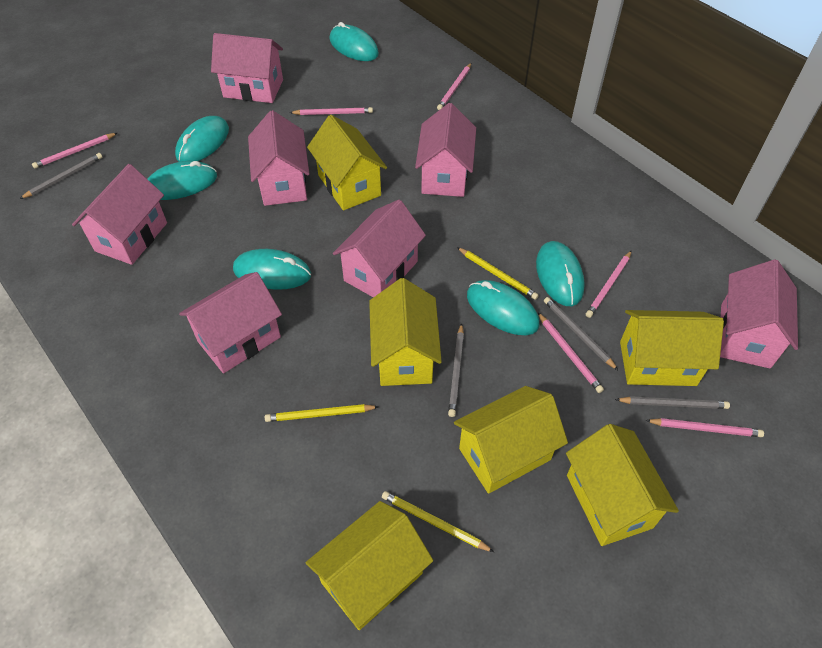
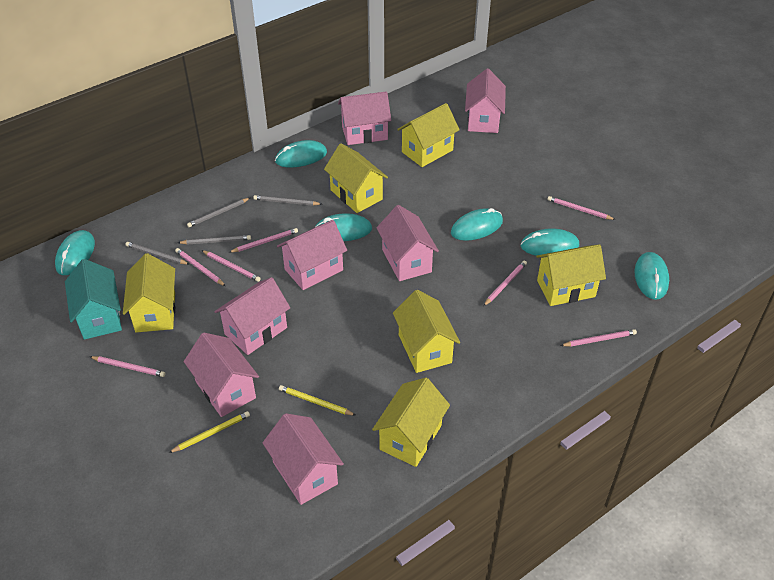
pink pencil: 6 -> 7
turquoise house: 0 -> 1
yellow pencil: 3 -> 2

